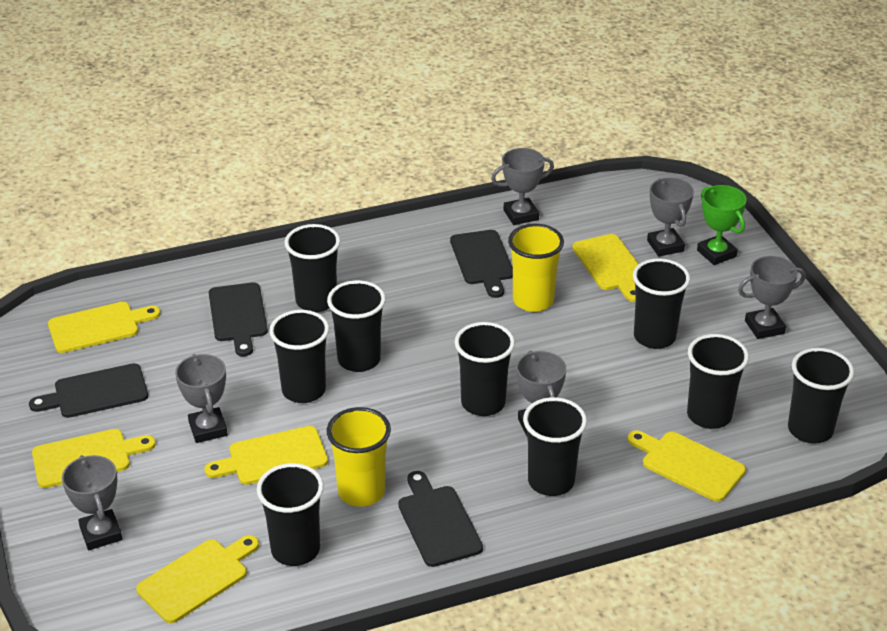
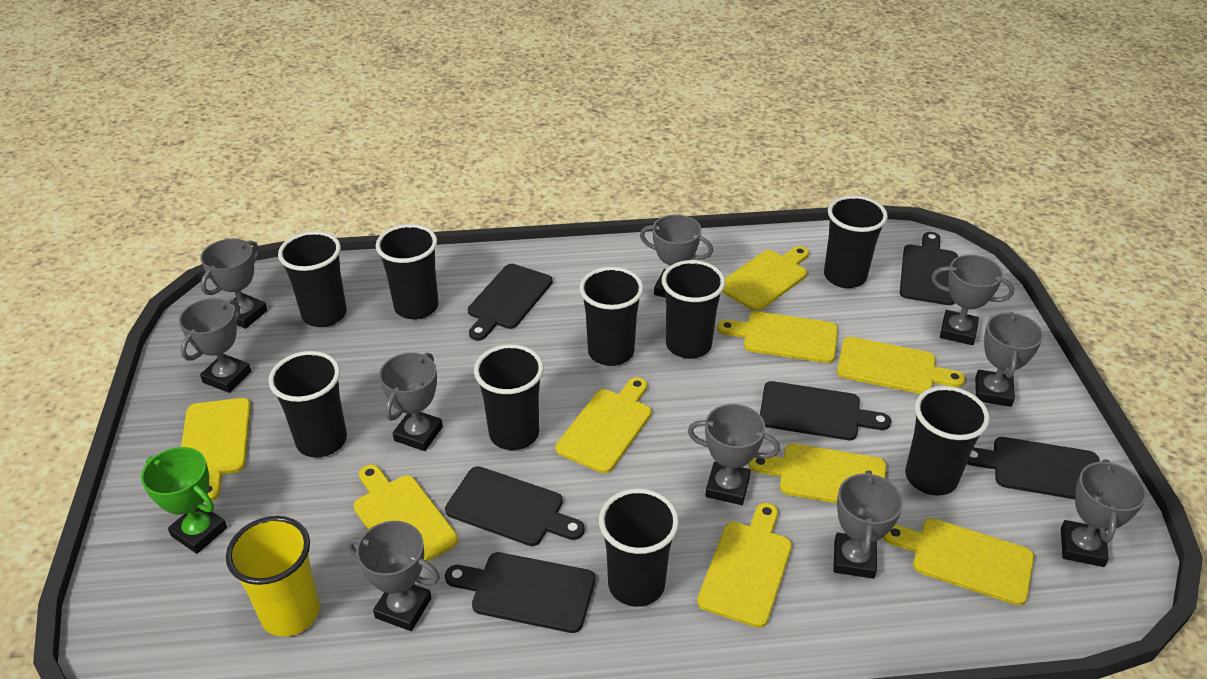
black cutting board: 4 -> 6
grey trophy: 6 -> 10
yellow cup: 2 -> 1
yellow cutting board: 6 -> 9

